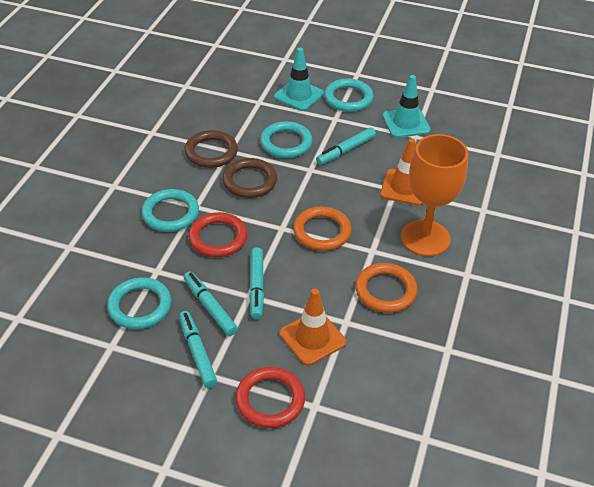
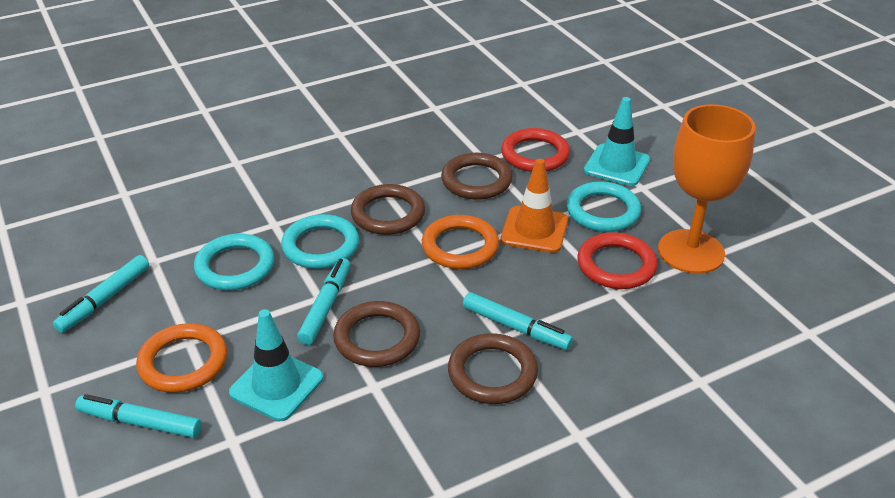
brown ring: 2 -> 4
orange traffic cone: 2 -> 1
turquoise ring: 4 -> 3

